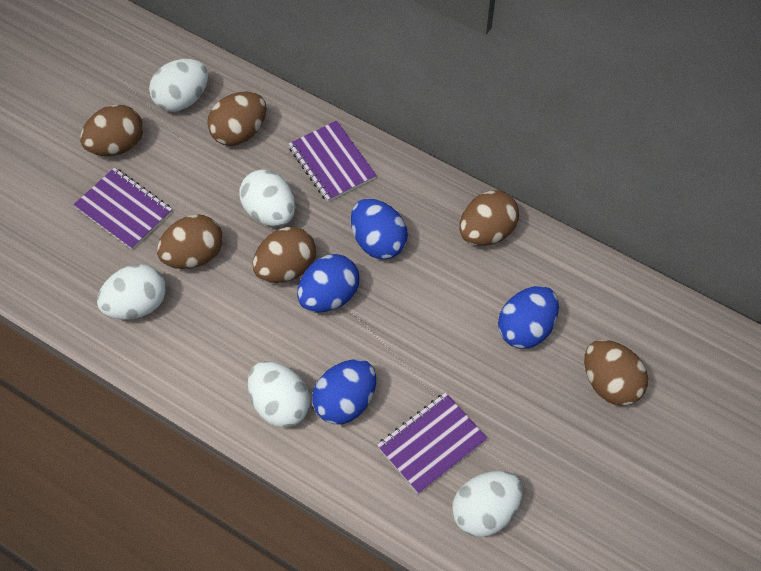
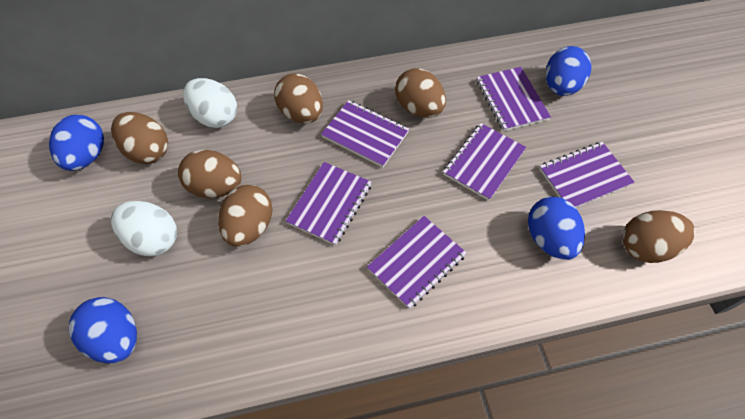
purple notebook: 3 -> 6
white egg: 5 -> 2

